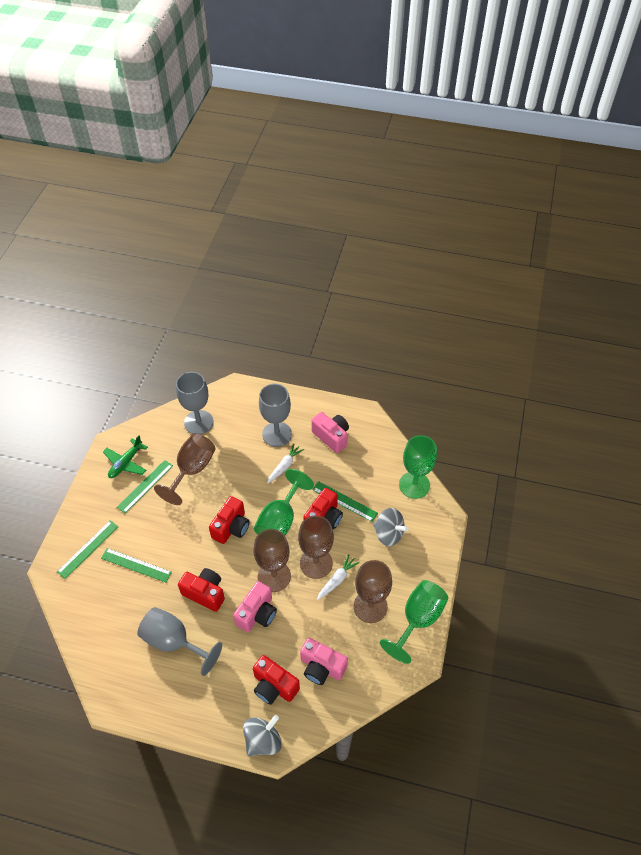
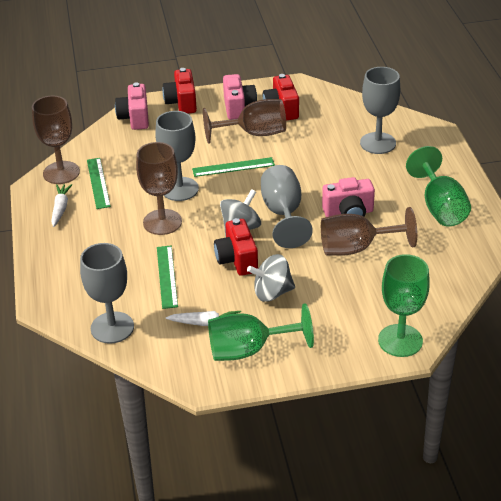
green plane: 1 -> 0
green ruler: 4 -> 3
grey goblet: 3 -> 4
red camera: 4 -> 3

